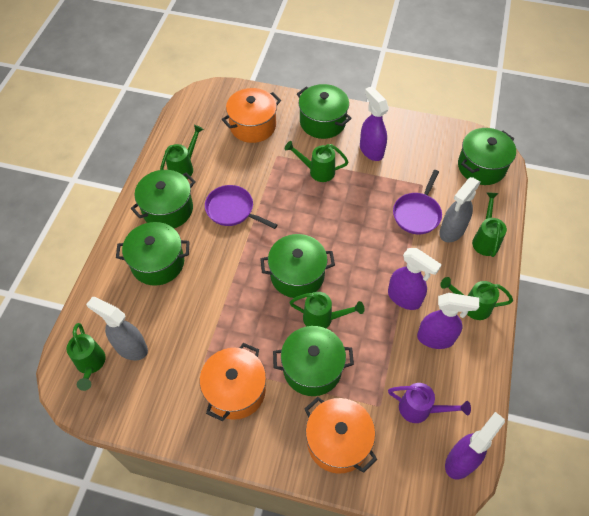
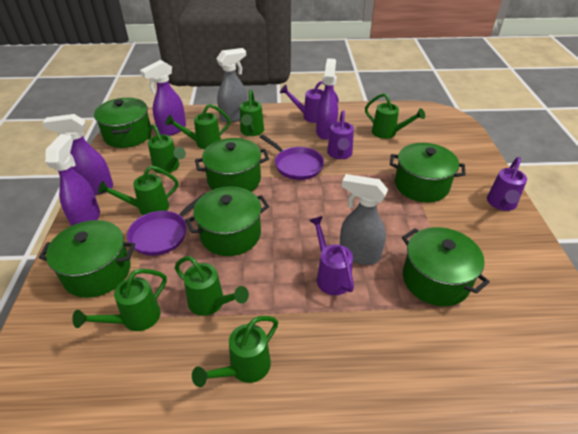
green watering can: 6 -> 8
orange pot: 3 -> 0
purple watering can: 1 -> 4

